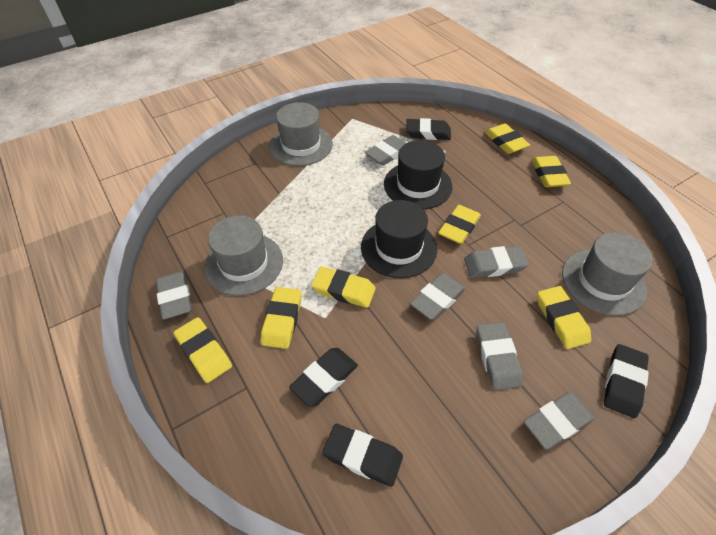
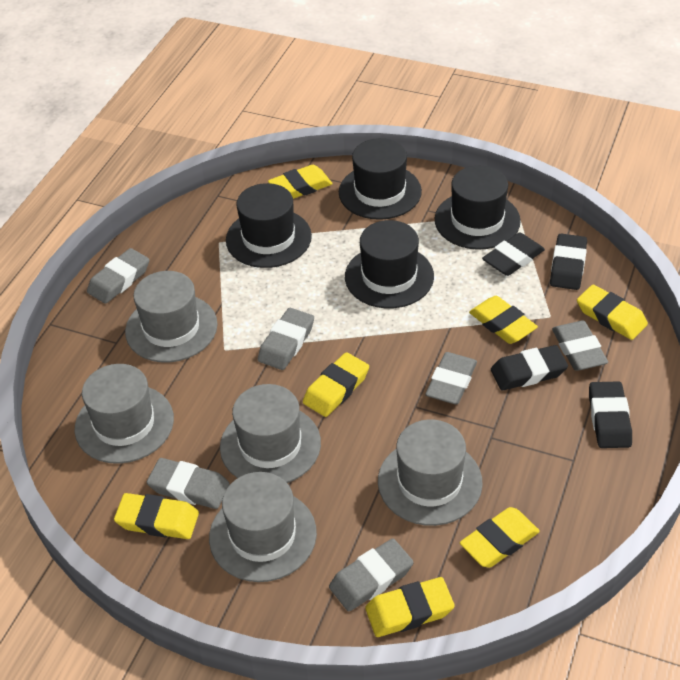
black hat: 2 -> 4
grey hat: 3 -> 5

